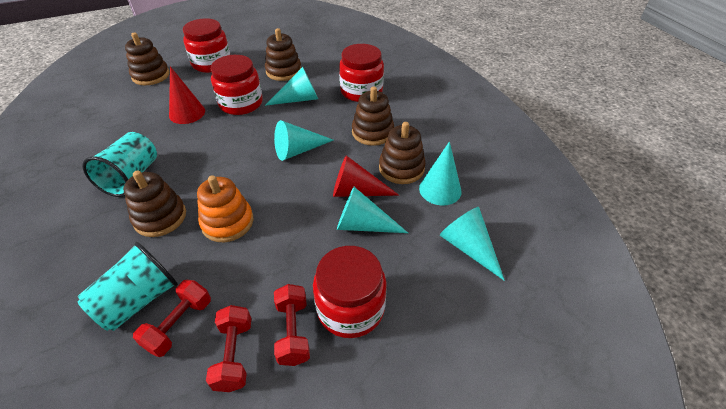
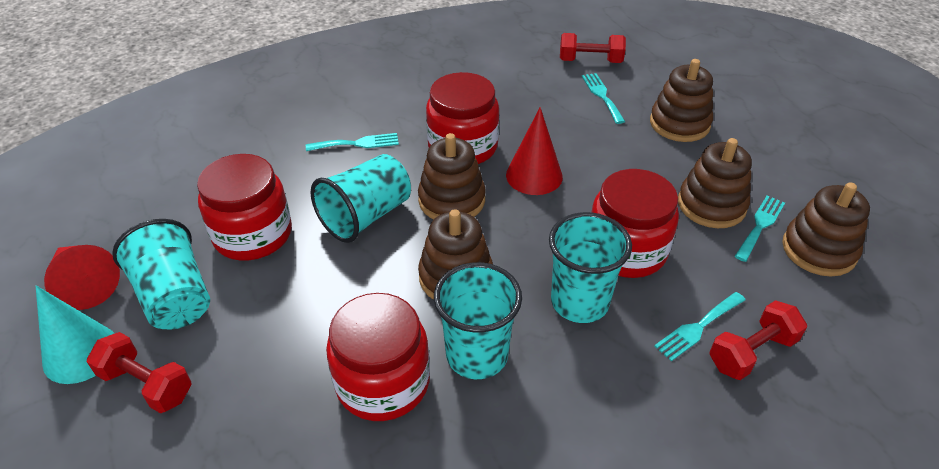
orange stacking toy: 1 -> 0
turquoise cone: 5 -> 1
turquoise cup: 2 -> 4
turquoise fork: 0 -> 4

